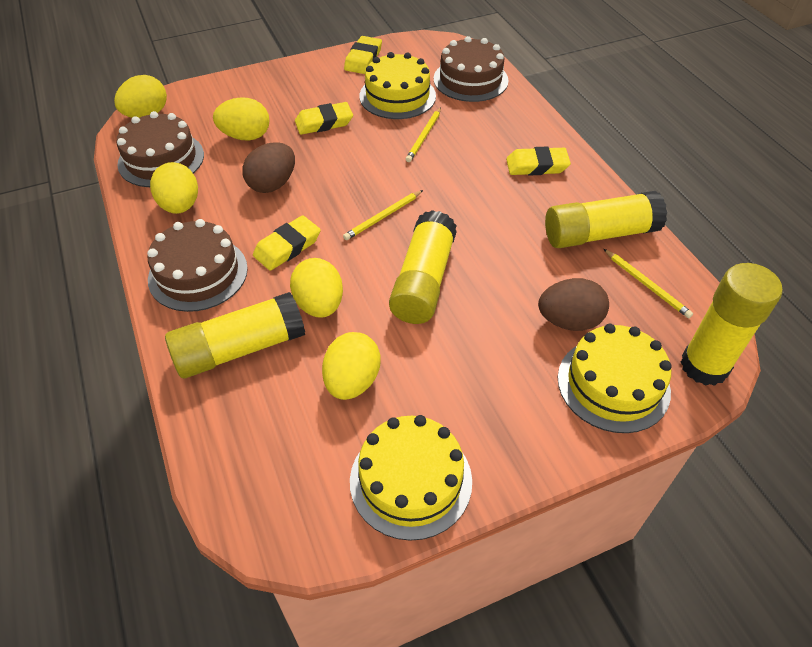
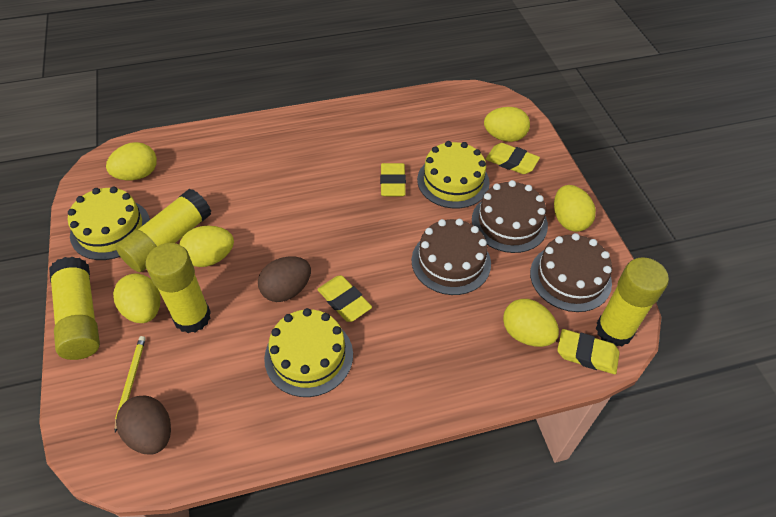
yellow egg: 5 -> 6
yellow pencil: 3 -> 1

